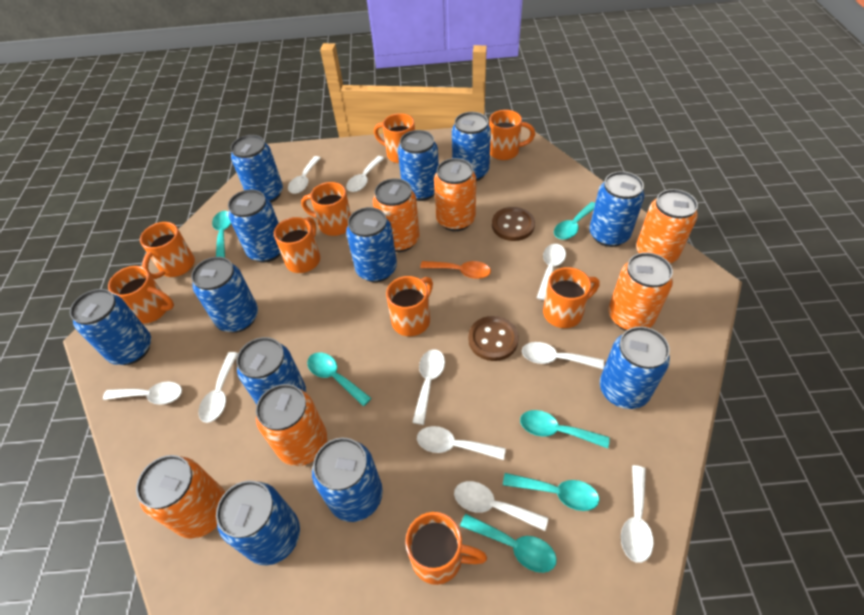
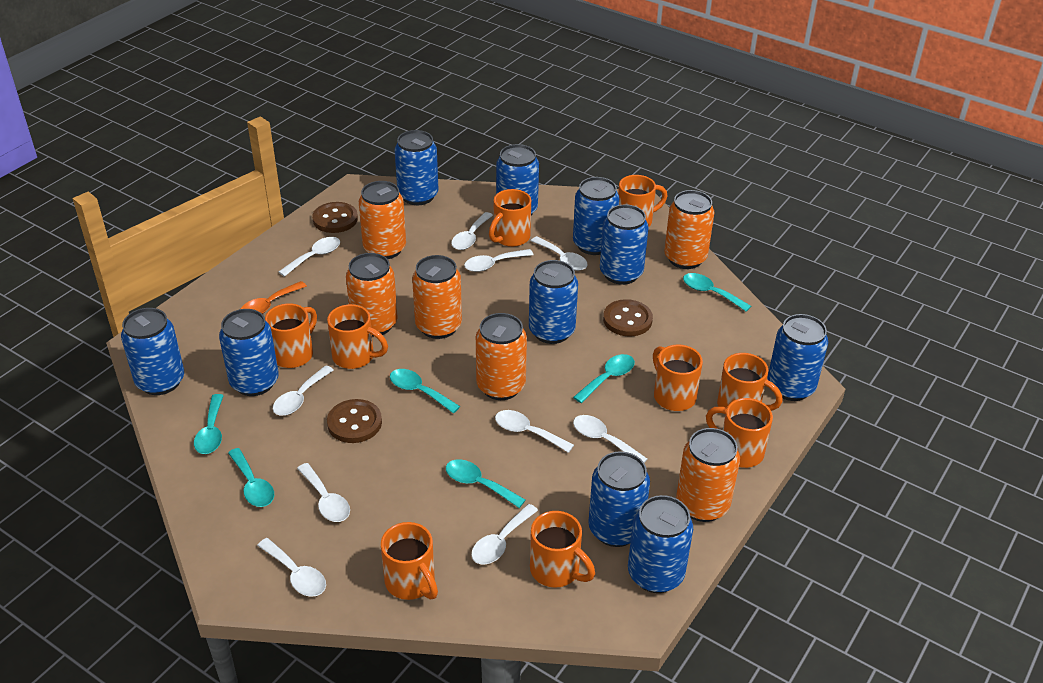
blue can: 12 -> 10
brown button: 2 -> 3

